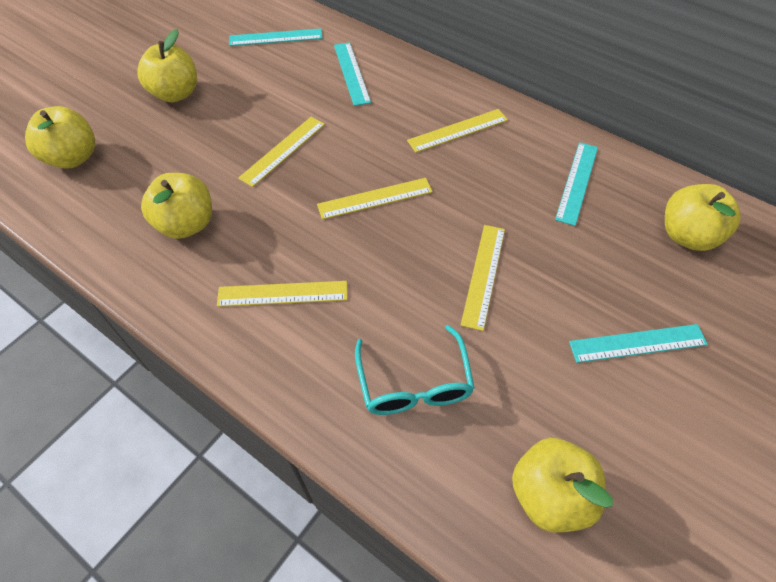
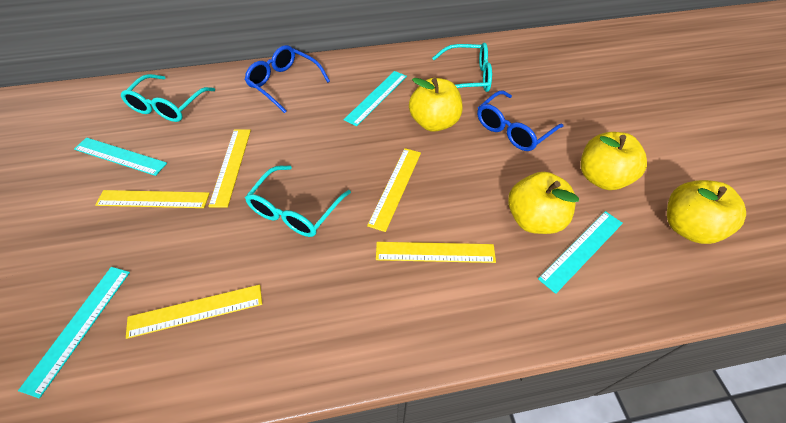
blue glasses: 0 -> 2
turquoise glasses: 1 -> 3
yellow apple: 5 -> 4

